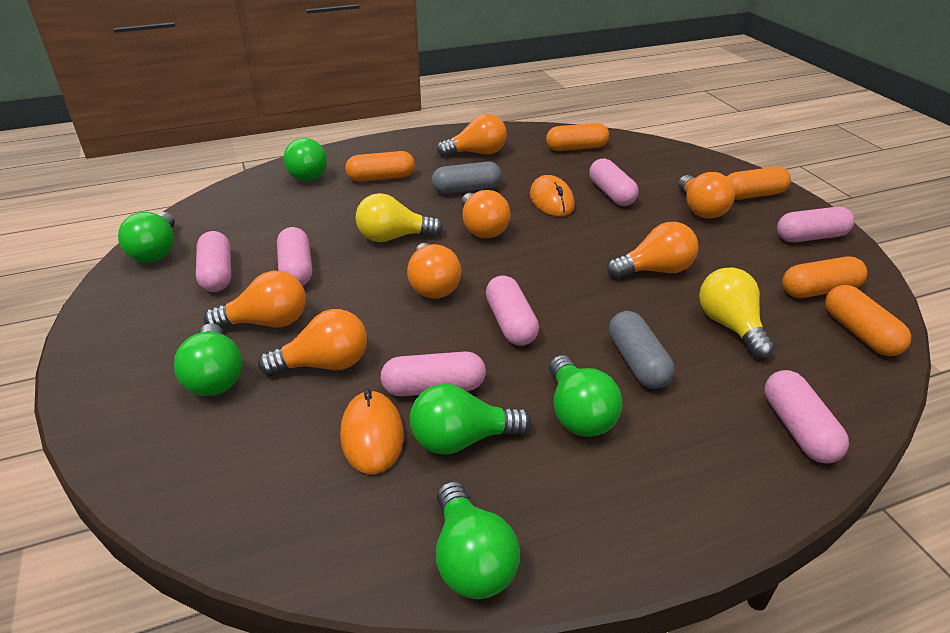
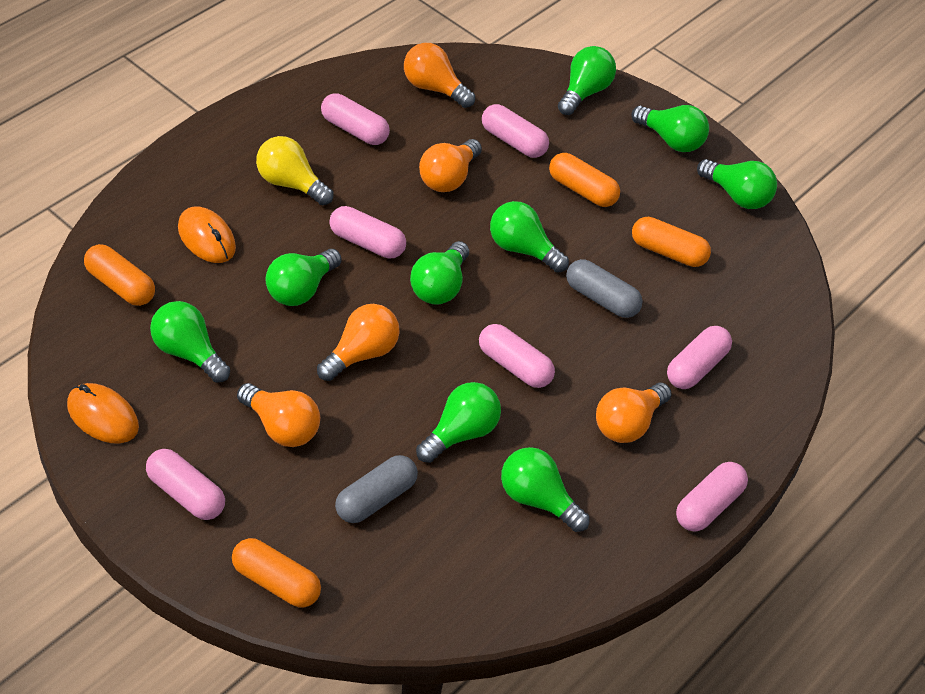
green light bulb: 6 -> 9
orange capsule: 5 -> 4
orange light bulb: 7 -> 5
yellow light bulb: 2 -> 1

